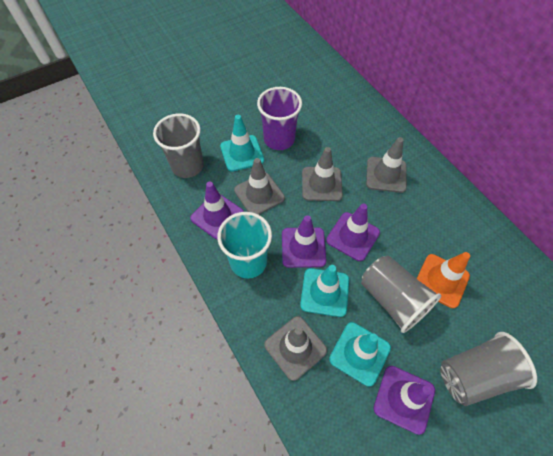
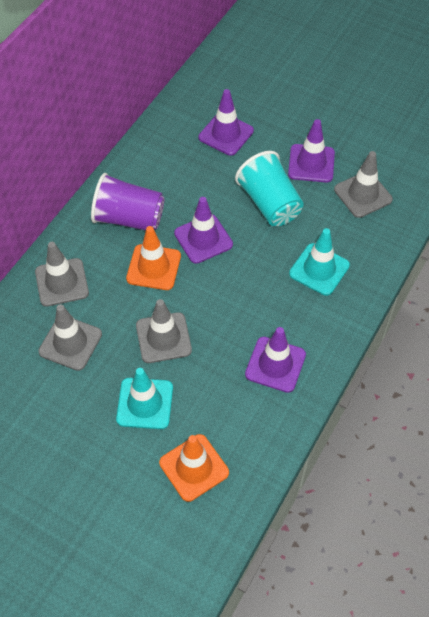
grey cup: 3 -> 0
orange traffic cone: 1 -> 2
turquoise traffic cone: 3 -> 2

